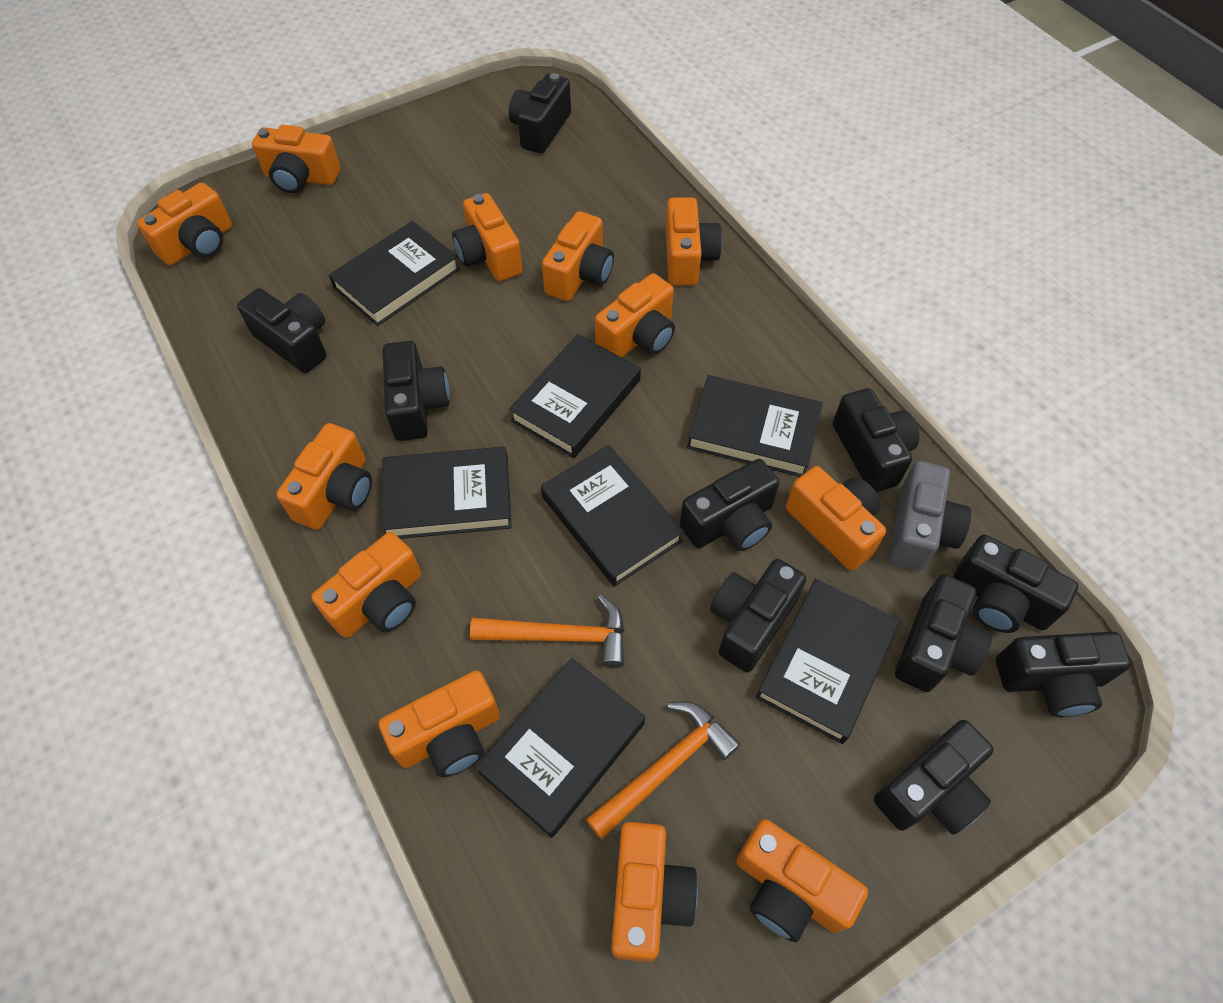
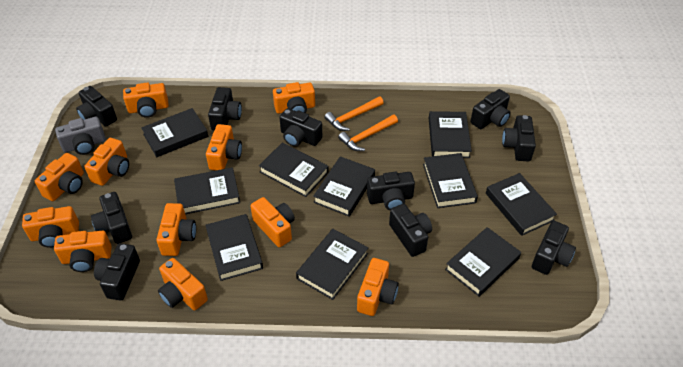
black book: 7 -> 10
orange camera: 12 -> 11

